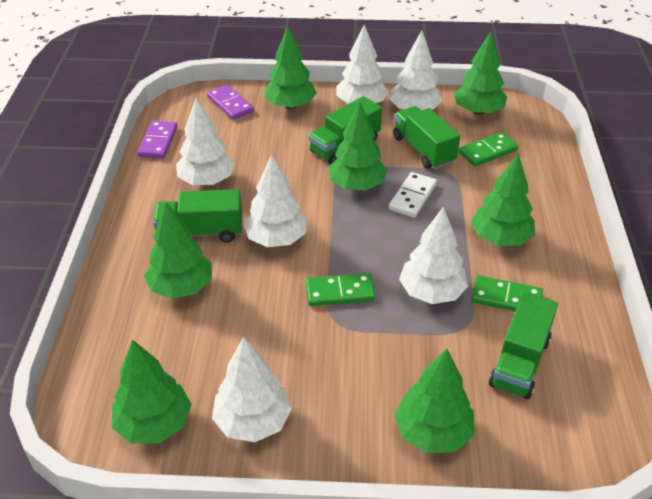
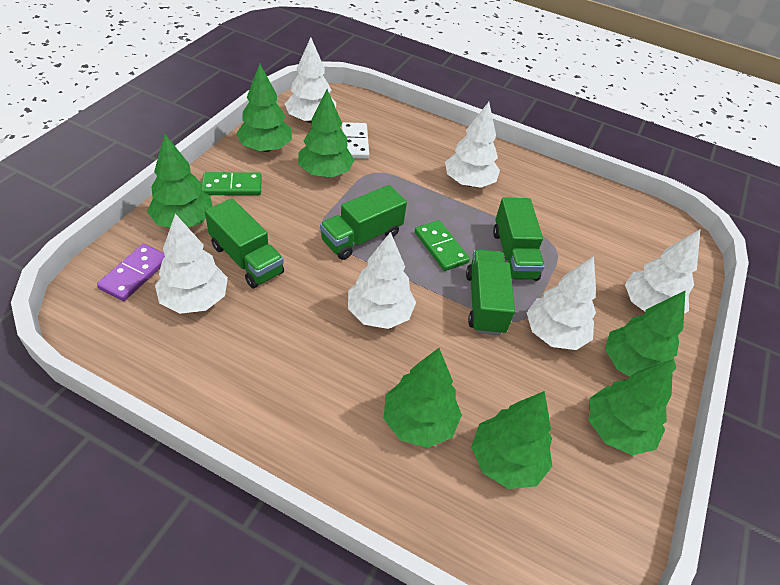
green domino: 3 -> 2
purple domino: 2 -> 1

